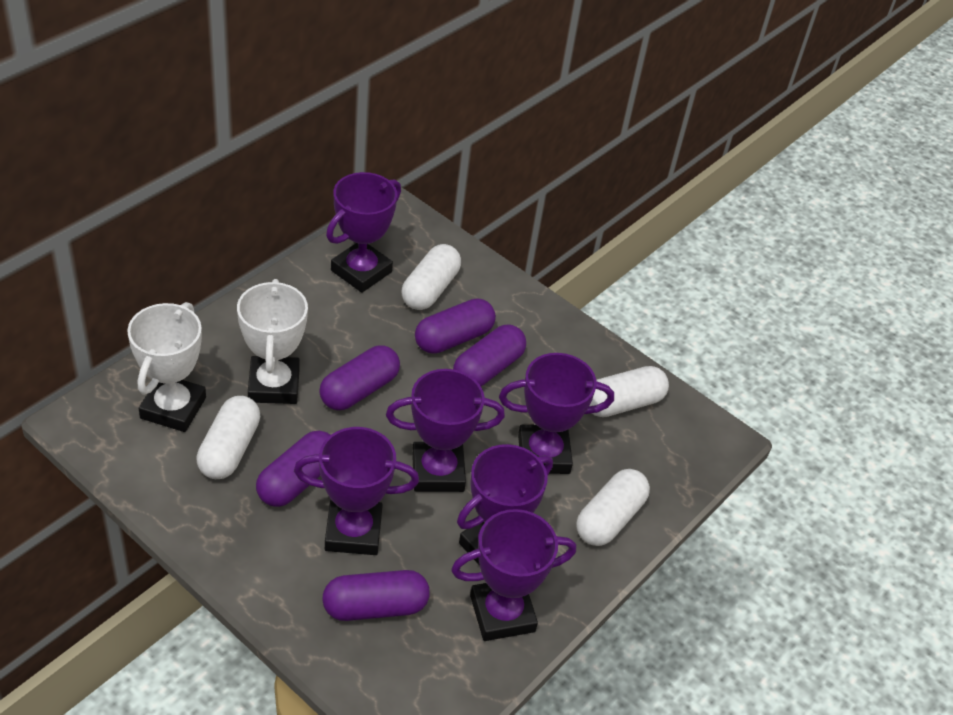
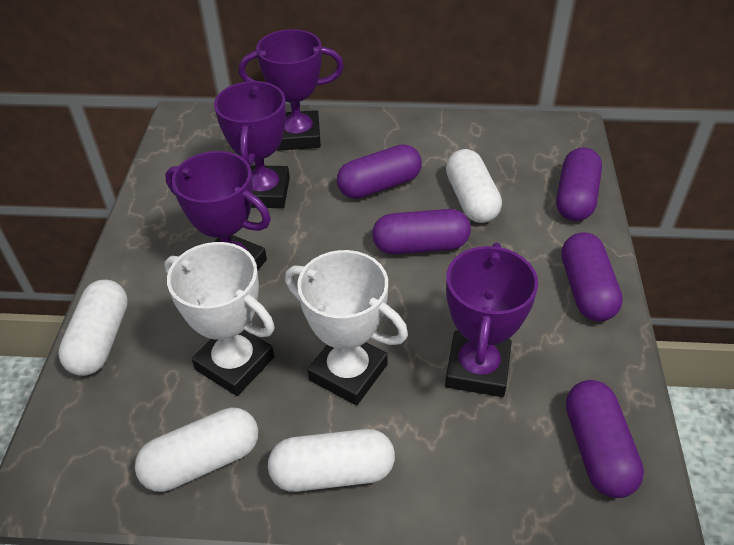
purple trophy: 6 -> 4

